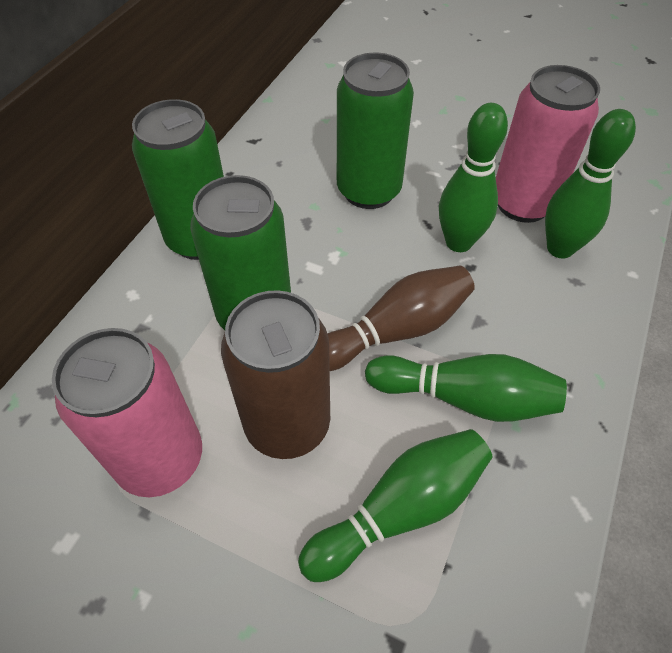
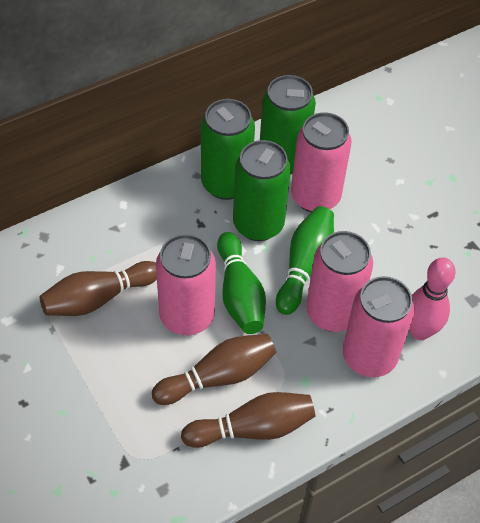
brown bowling pin: 1 -> 3
brown can: 1 -> 0
green bowling pin: 4 -> 2
pink bowling pin: 0 -> 1
pink can: 2 -> 4

